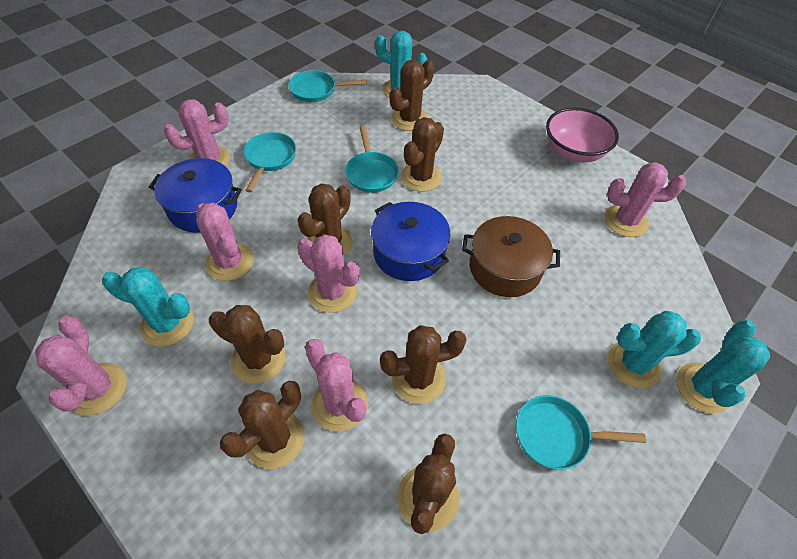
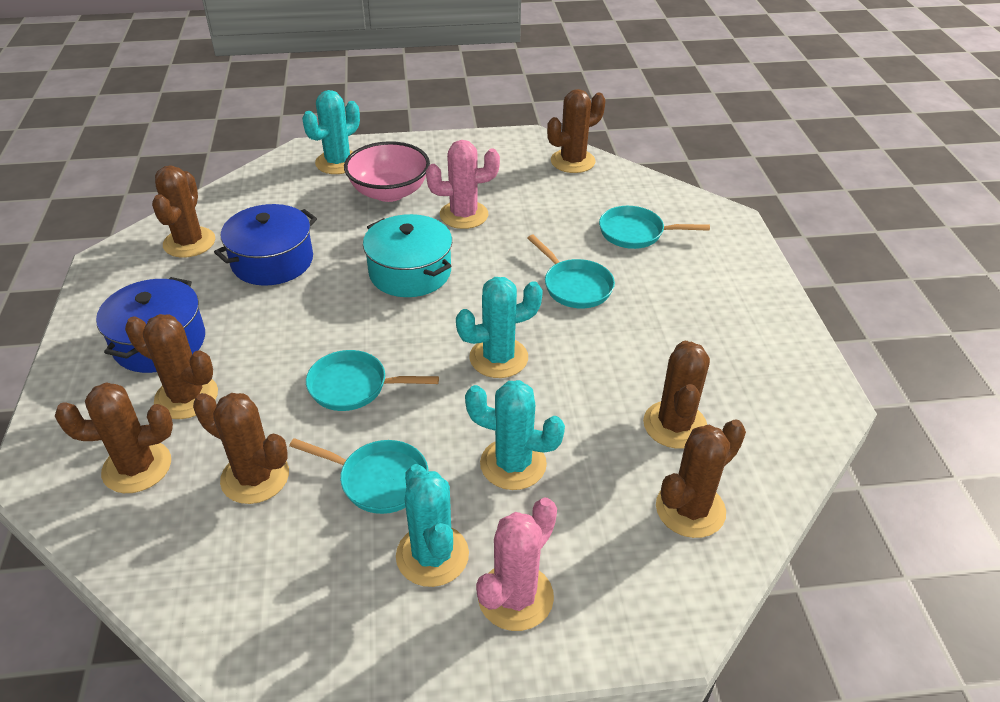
brown pot: 1 -> 0
pink cactus: 6 -> 2
turquoise pot: 0 -> 1

